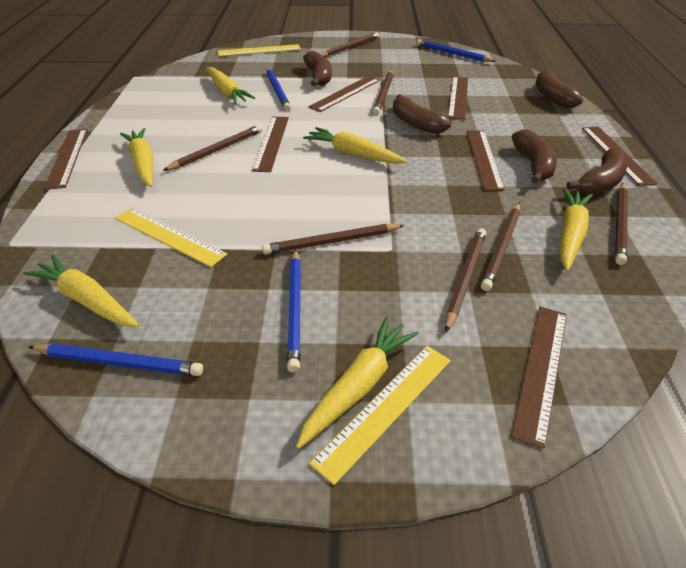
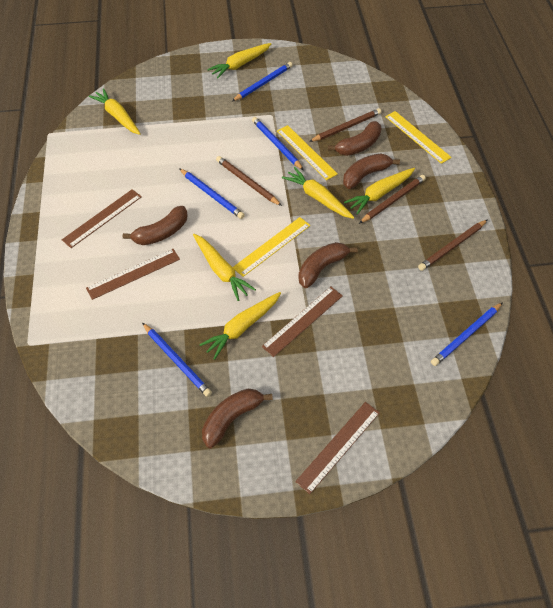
blue pencil: 4 -> 5
brown pencil: 7 -> 4
brown ruler: 7 -> 4

